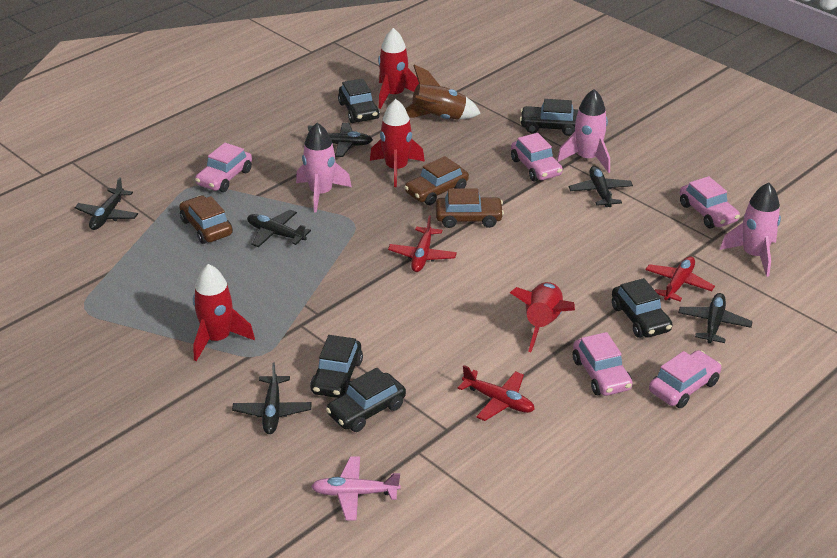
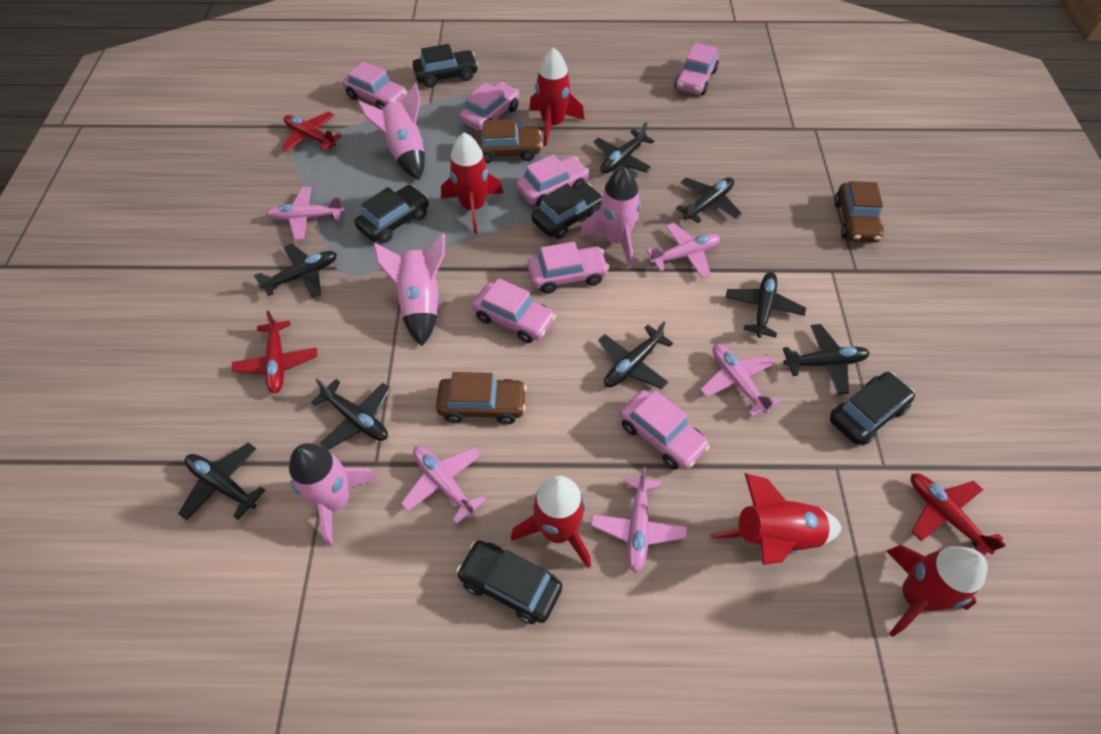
black plane: 6 -> 8
brown rocket: 1 -> 0
pink car: 5 -> 7
pink plane: 1 -> 5
pink rocket: 3 -> 4
red rocket: 4 -> 5

